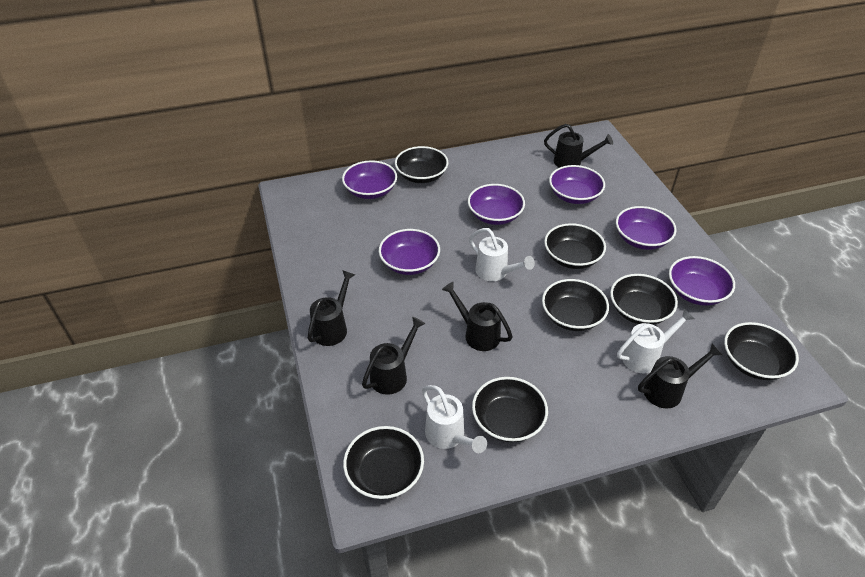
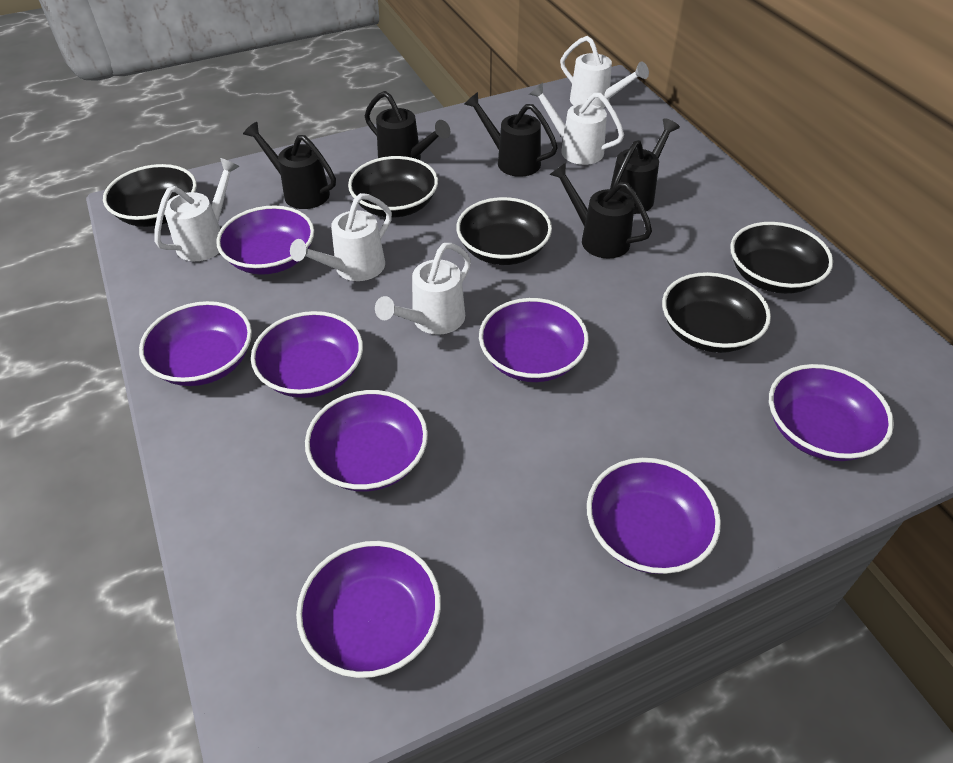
black bowl: 7 -> 5
purple bowl: 6 -> 8
white watering can: 3 -> 5

